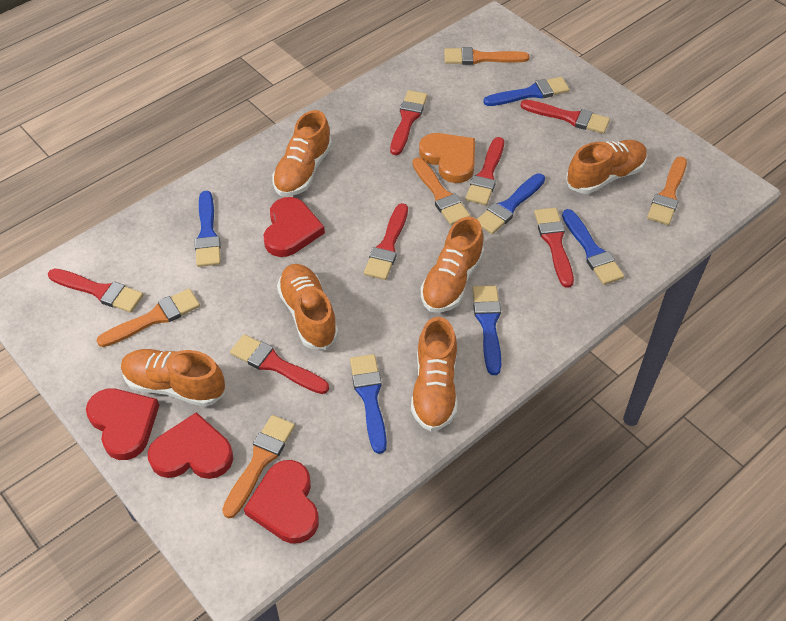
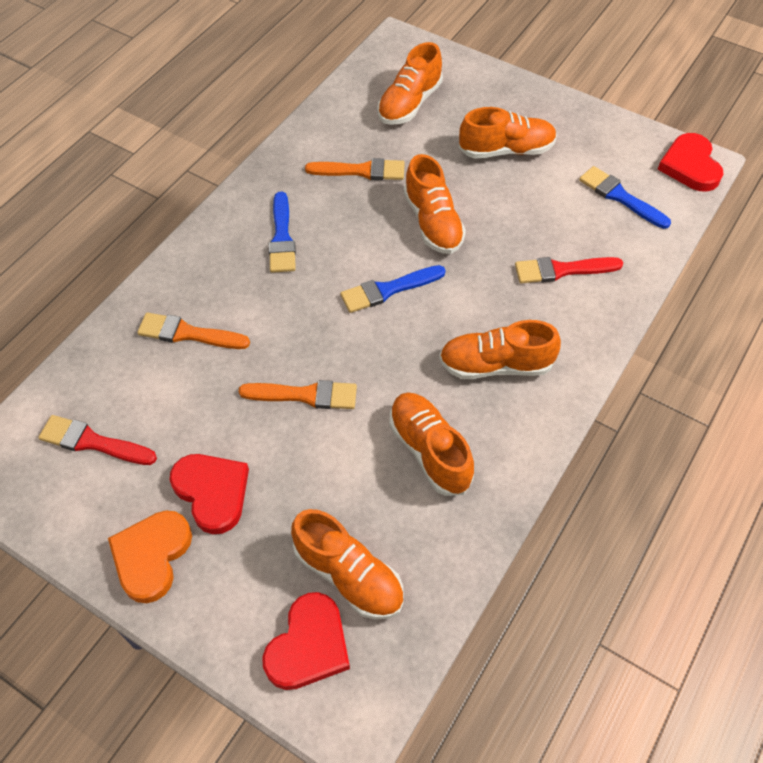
blue brush: 6 -> 3
orange brush: 5 -> 3
red brush: 7 -> 2
red heart: 4 -> 3

